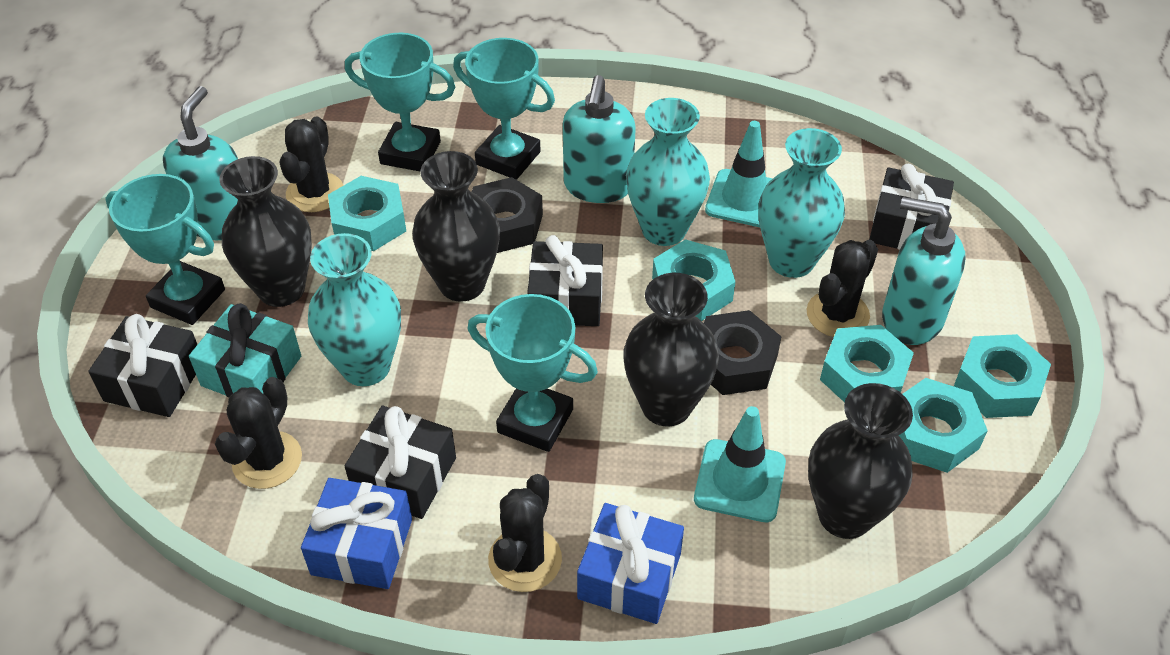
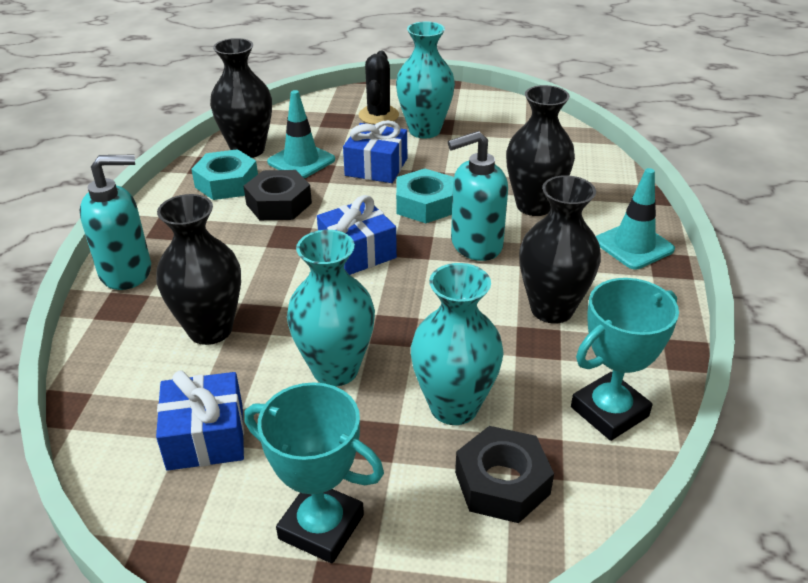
black cactus: 4 -> 1
black gift: 4 -> 0
blue gift: 2 -> 3
turquoise gift: 1 -> 0
turquoise nut: 5 -> 2
turquoise soap dispenser: 3 -> 2
turquoise trophy: 4 -> 2

